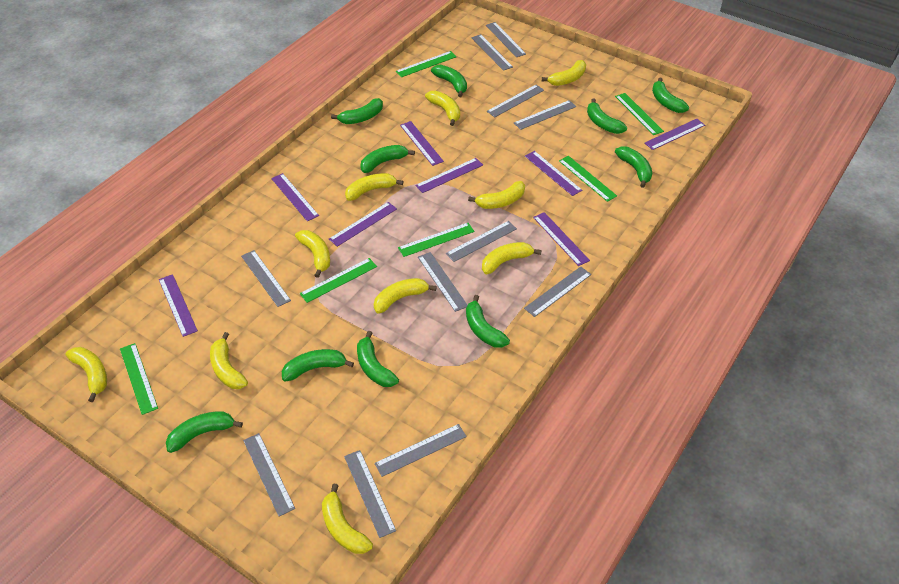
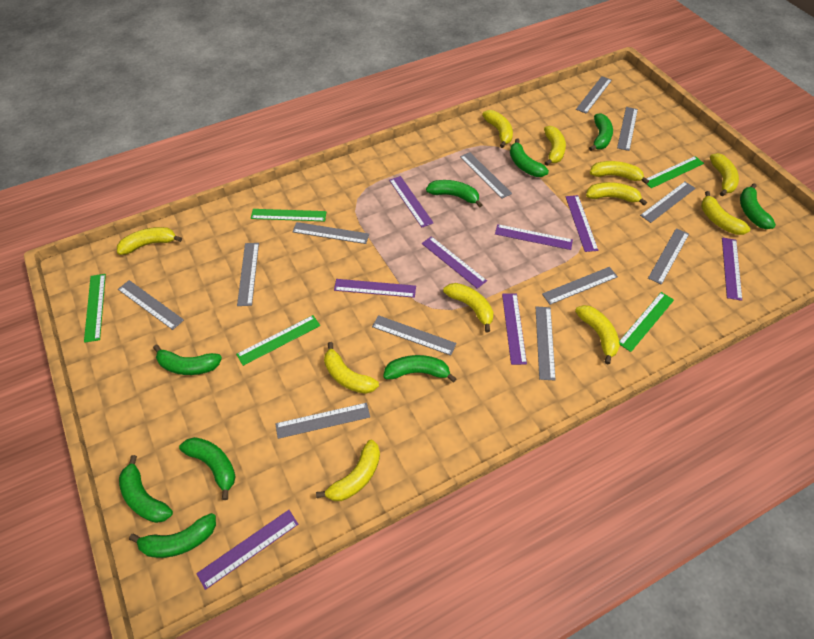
green banana: 10 -> 9
green ruler: 6 -> 5
grey ruler: 11 -> 12
yellow banana: 10 -> 11

